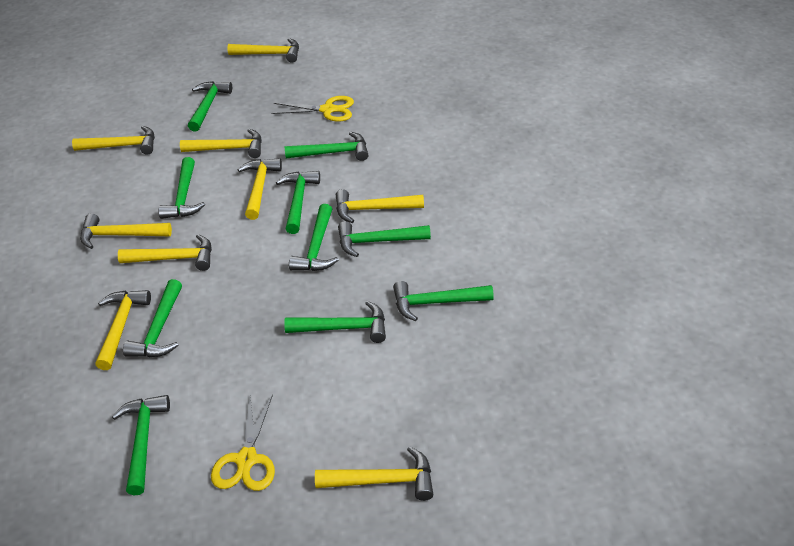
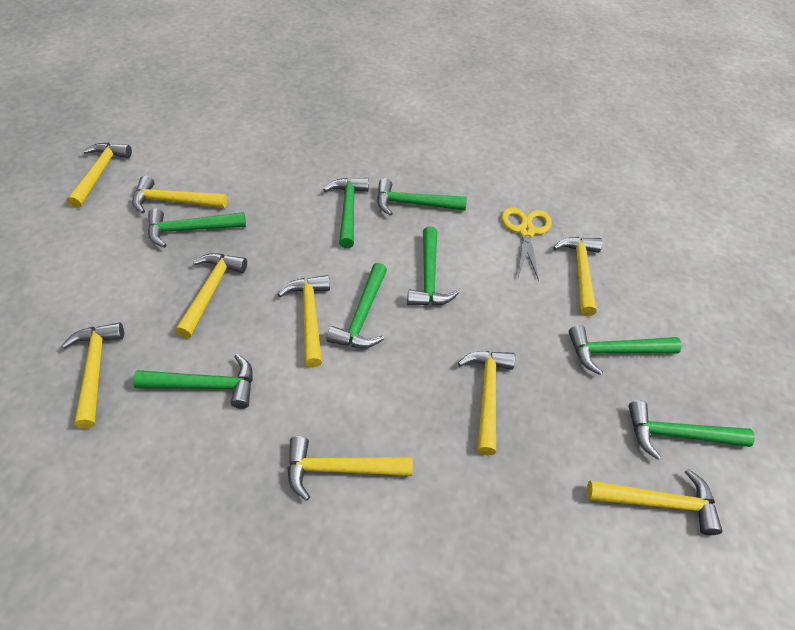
green hammer: 10 -> 8
yellow scissors: 2 -> 1

